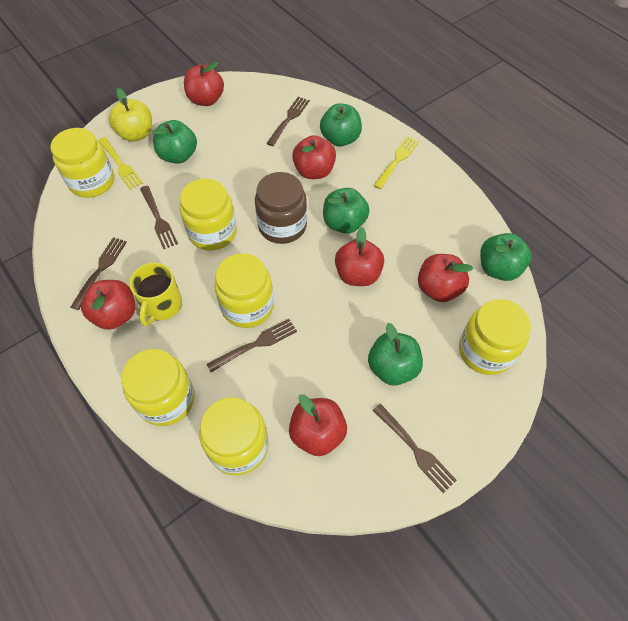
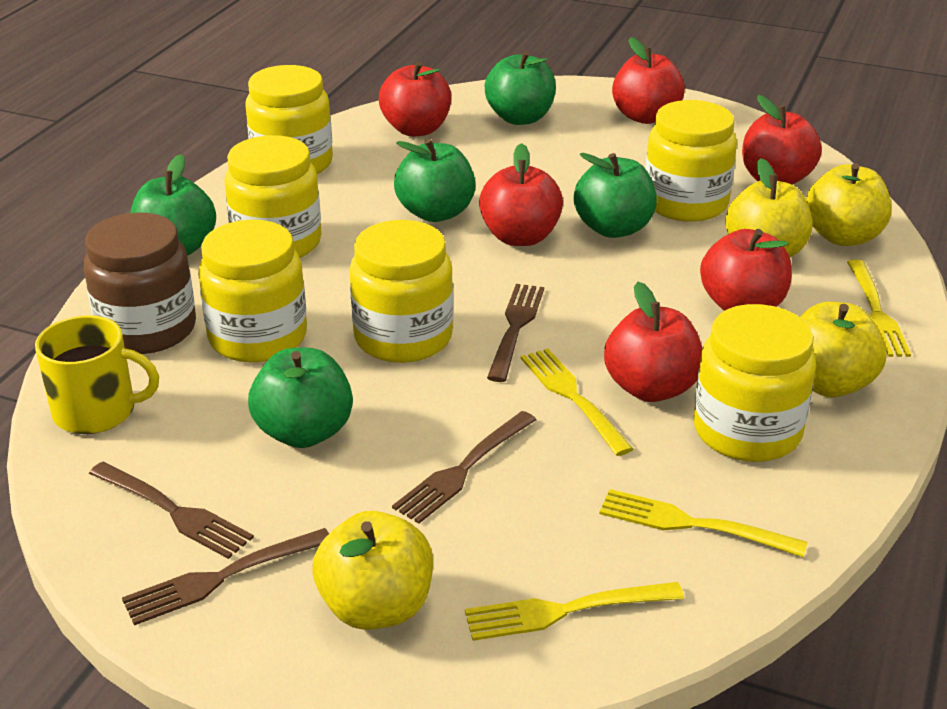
brown fork: 5 -> 4
yellow apple: 1 -> 4
yellow fork: 2 -> 4

